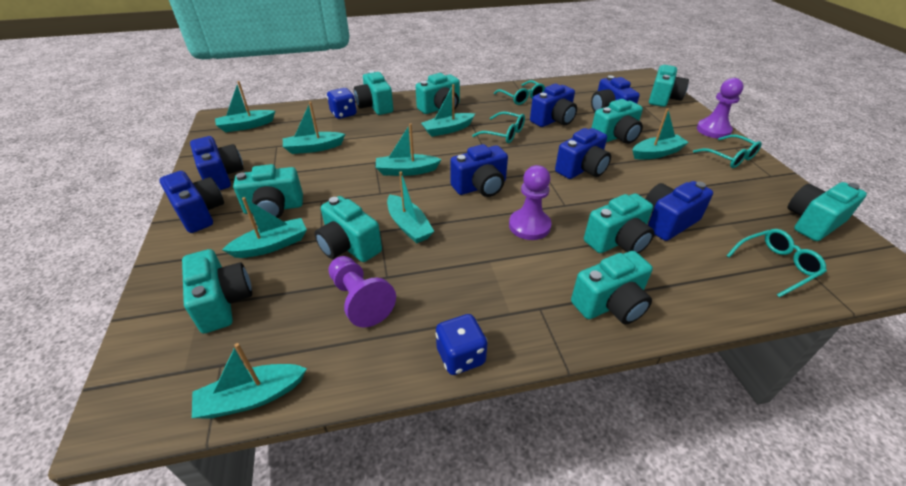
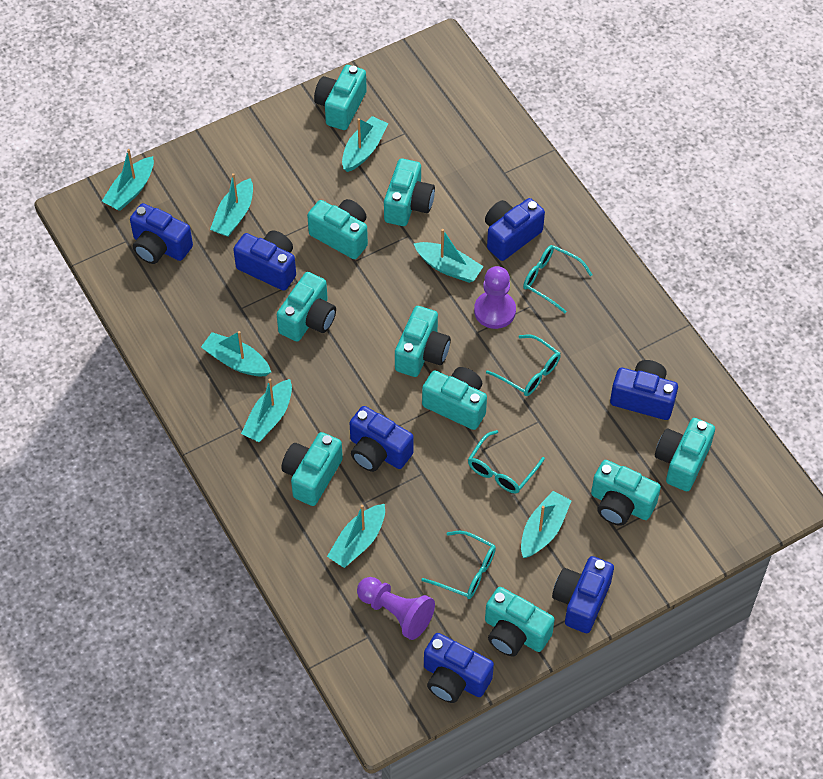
blue dice: 2 -> 0
purple pawn: 3 -> 2

